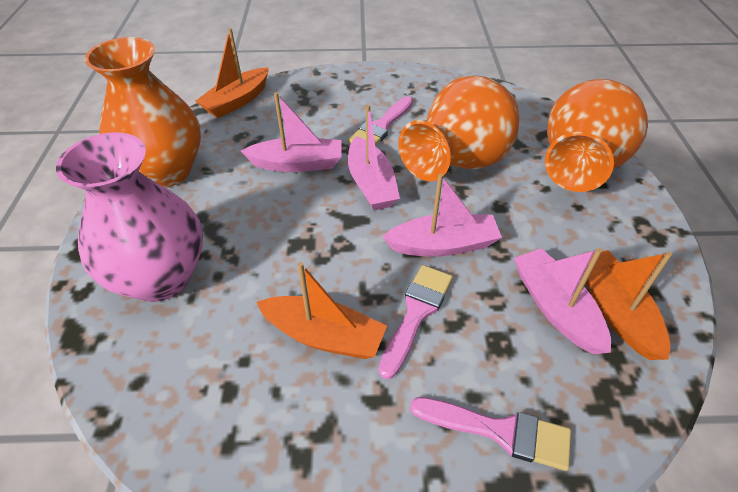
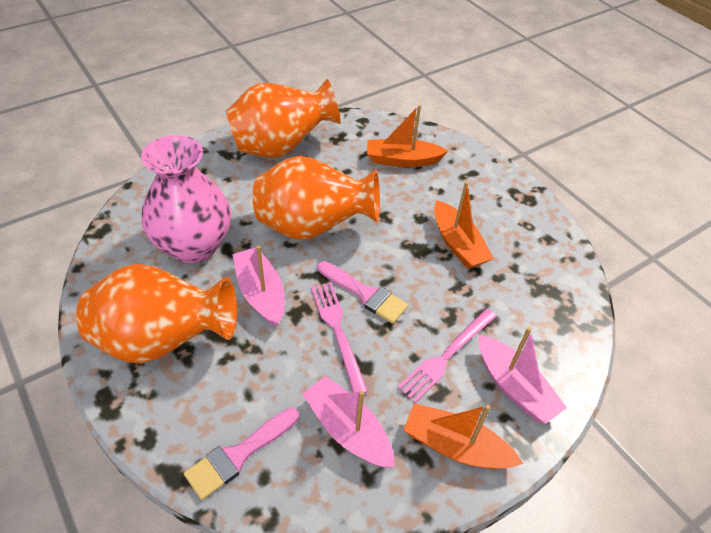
pink boat: 4 -> 3
pink brush: 3 -> 2
pink fork: 0 -> 2

